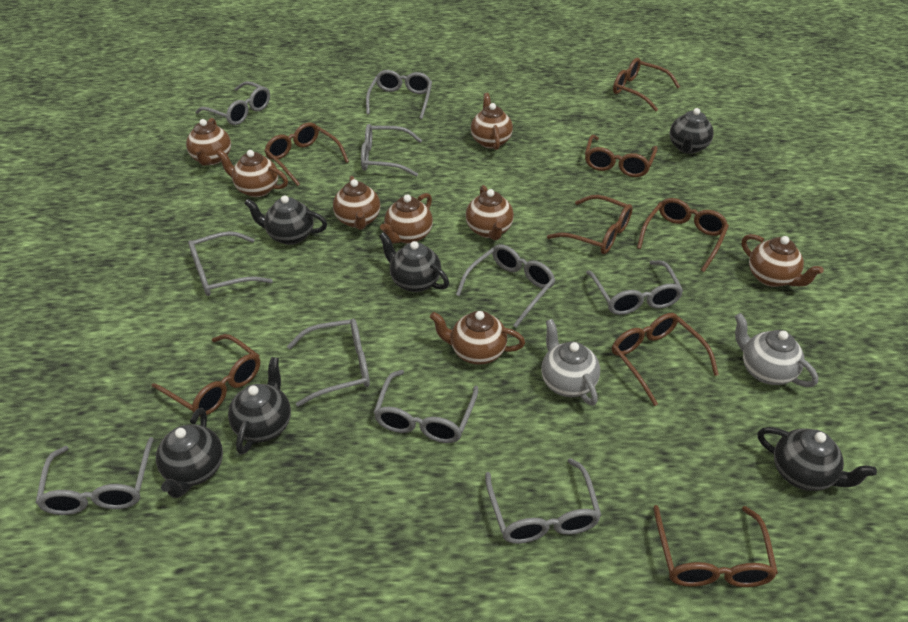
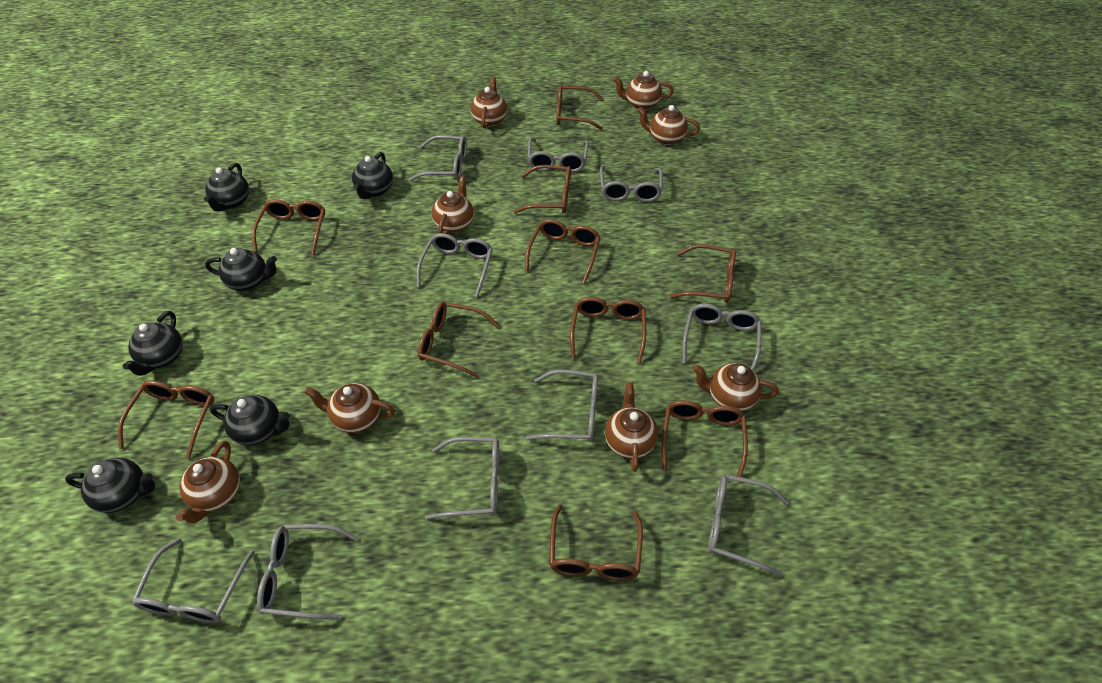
brown glasses: 8 -> 10
grey teapot: 2 -> 0

